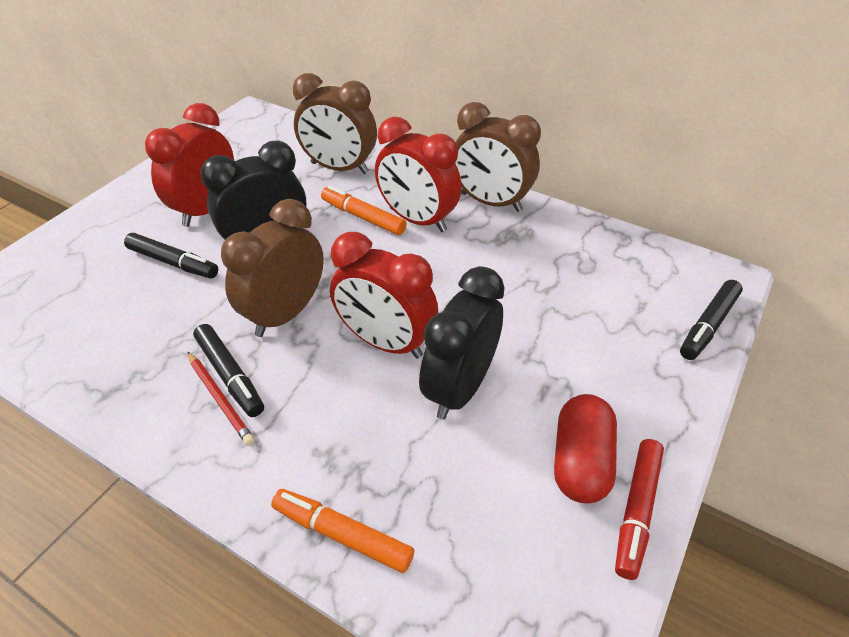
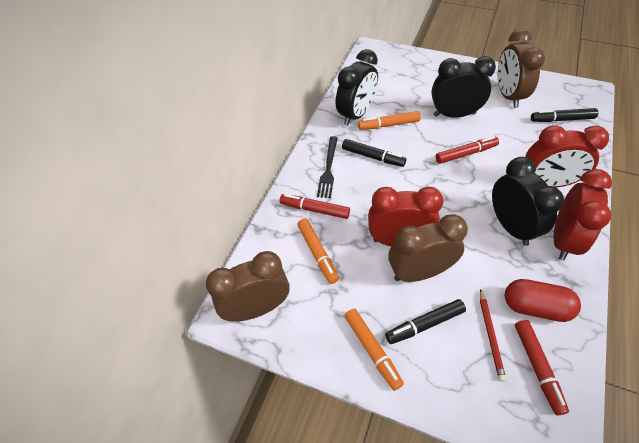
black clock: 2 -> 3
black fork: 0 -> 1
orange marker: 2 -> 3
red marker: 1 -> 3

